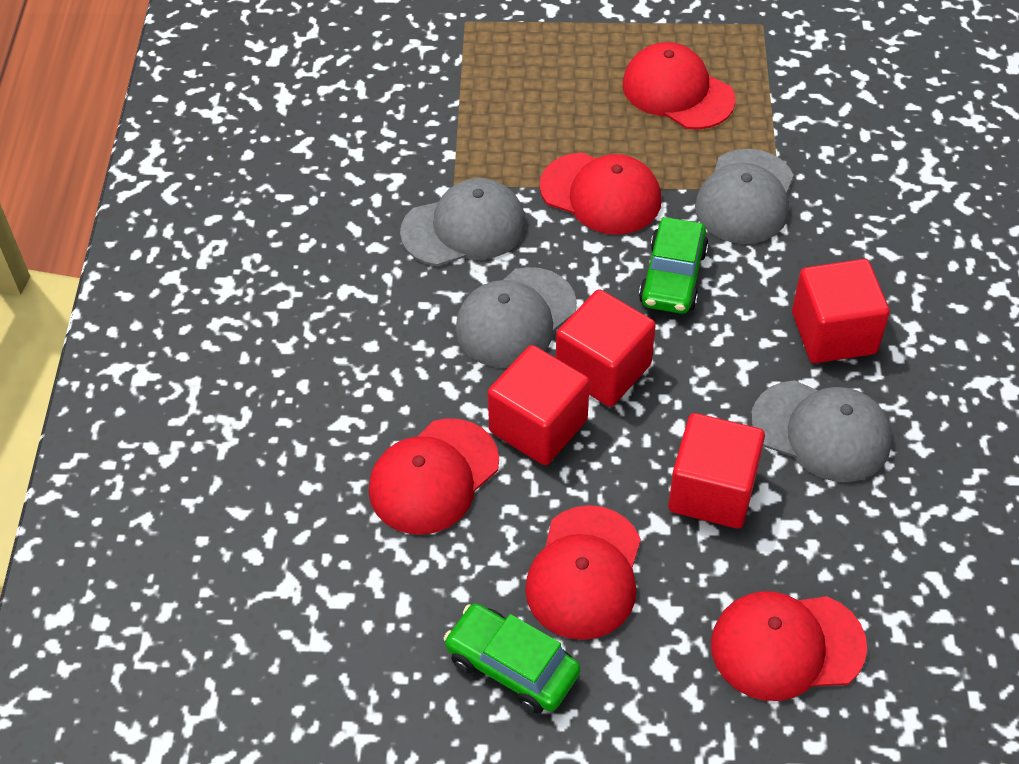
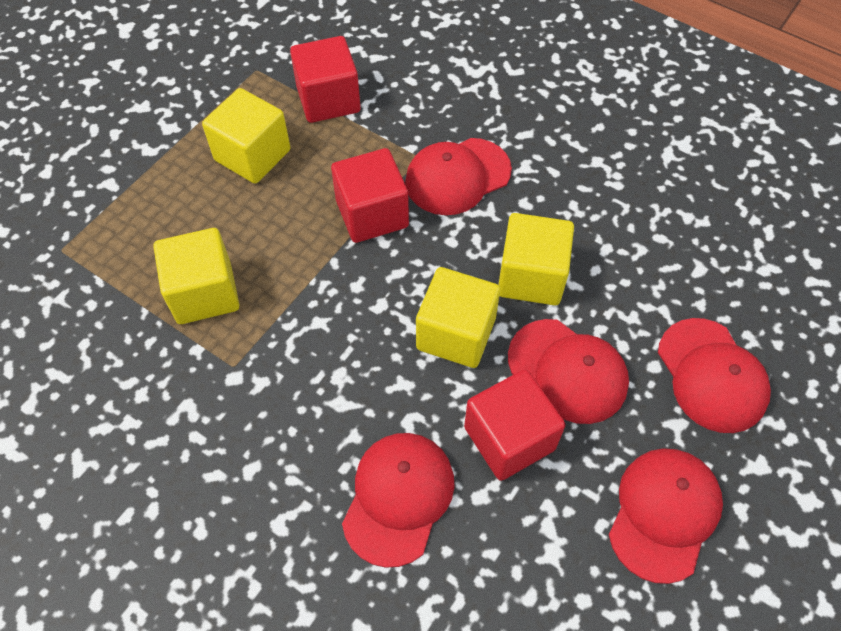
green car: 2 -> 0
grey cap: 4 -> 0
red cube: 4 -> 3
yellow cube: 0 -> 4

